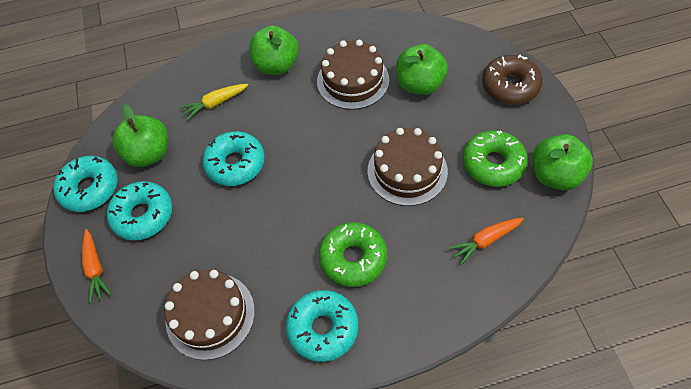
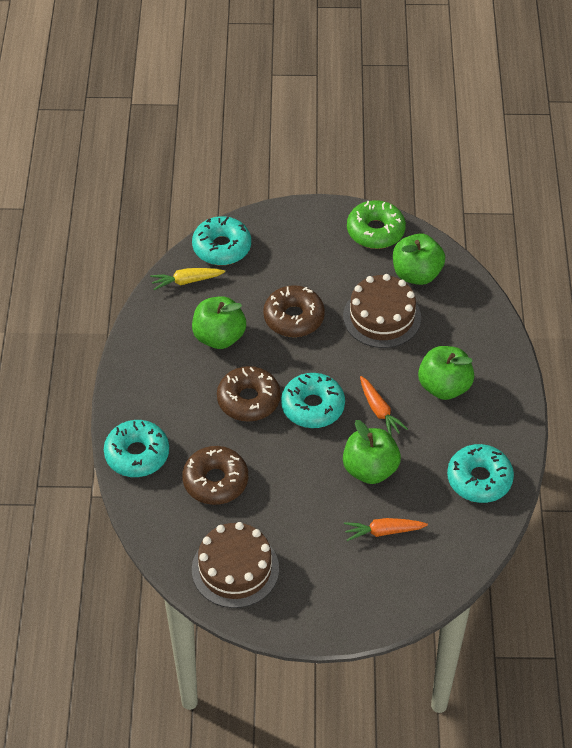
brown cake: 3 -> 2
brown donut: 1 -> 3
green donut: 2 -> 1

